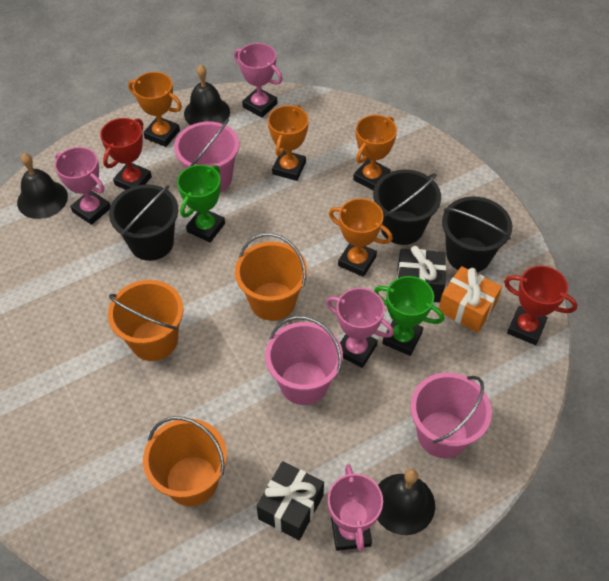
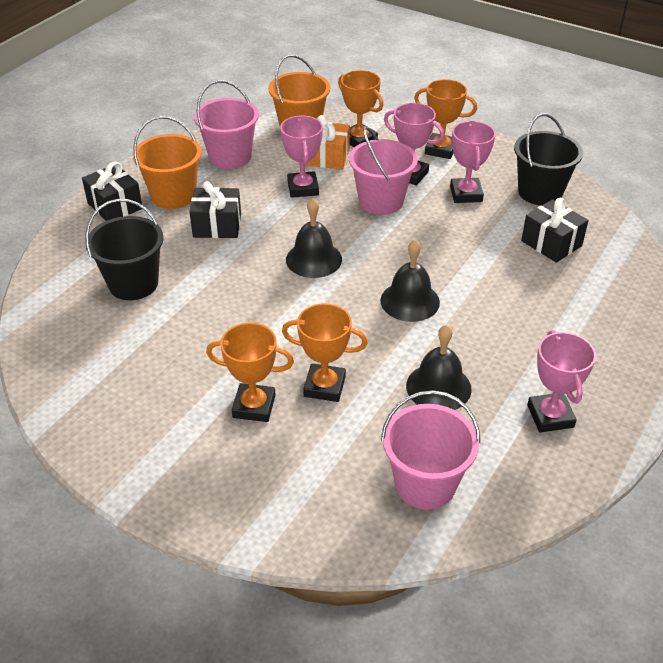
black bucket: 3 -> 2
black gift: 2 -> 3
green trophy: 2 -> 0
orange bucket: 3 -> 2
red trophy: 2 -> 0

